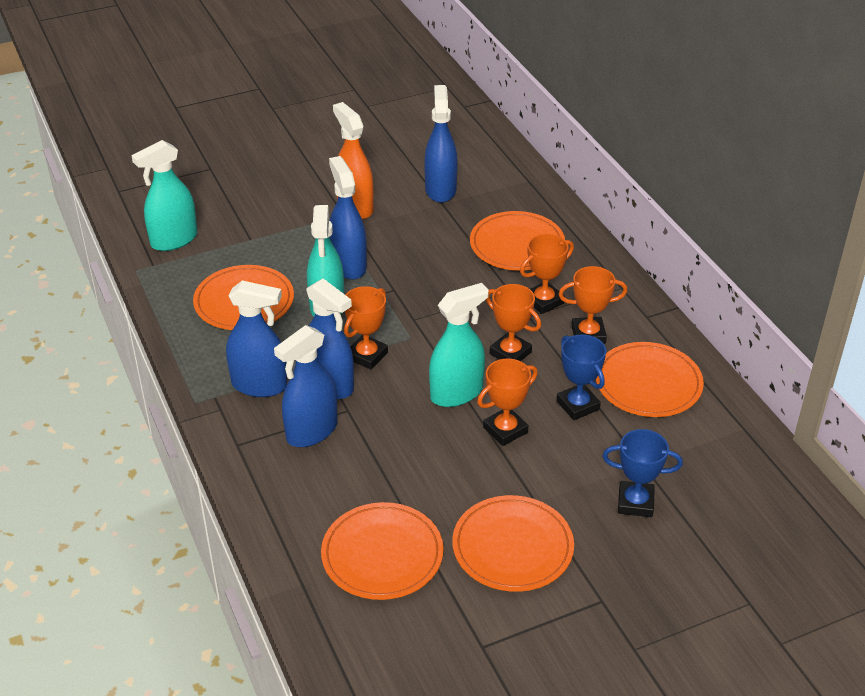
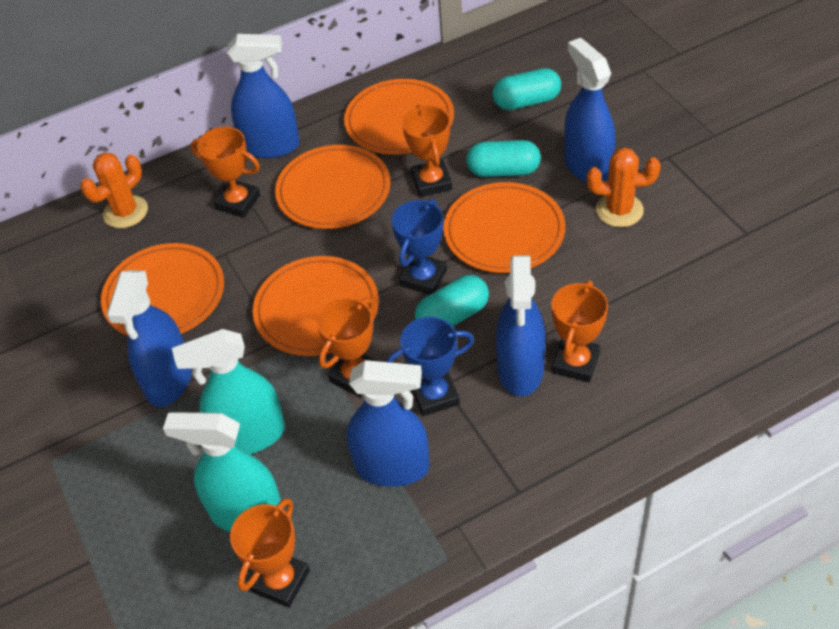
orange cactus: 0 -> 2
orange spray bottle: 1 -> 0
turquoise capsule: 0 -> 3
turquoise spray bottle: 3 -> 2

